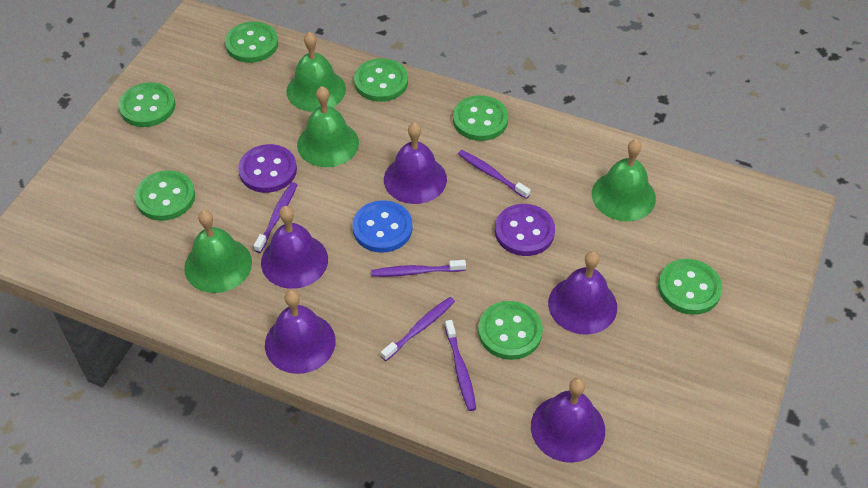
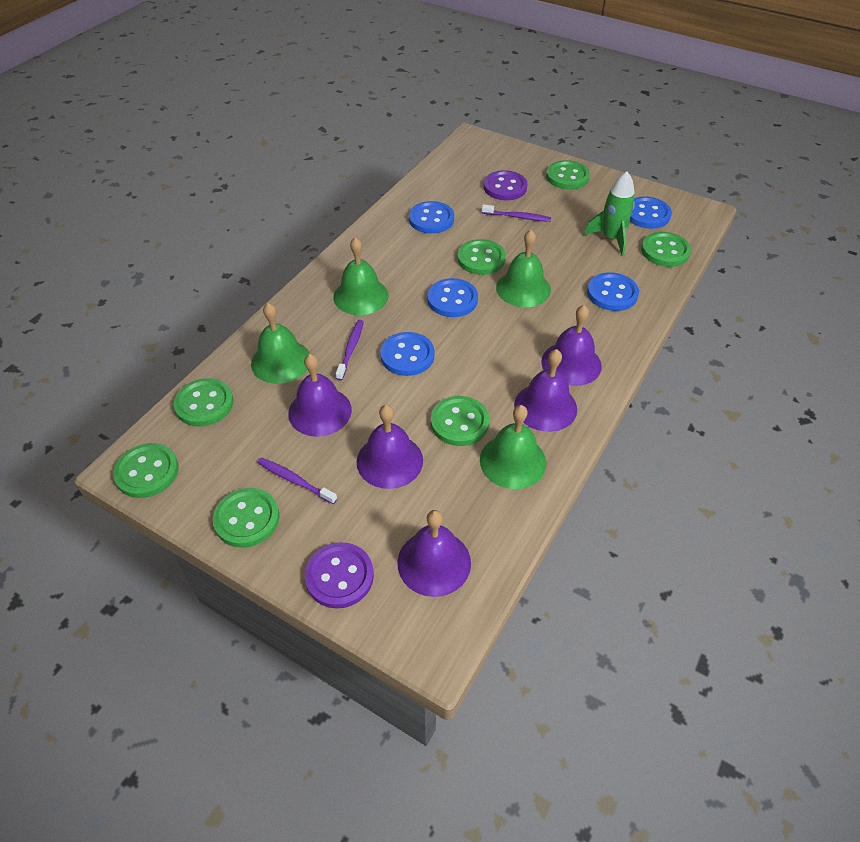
blue button: 1 -> 5
green rocket: 0 -> 1
purple toothbrush: 5 -> 3

